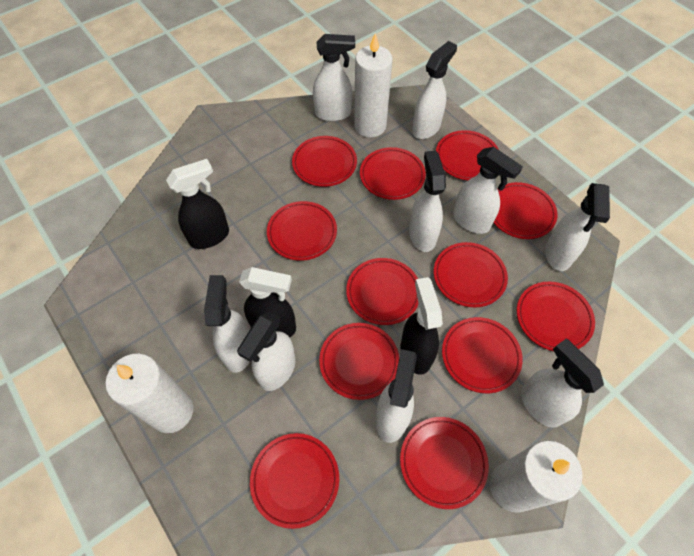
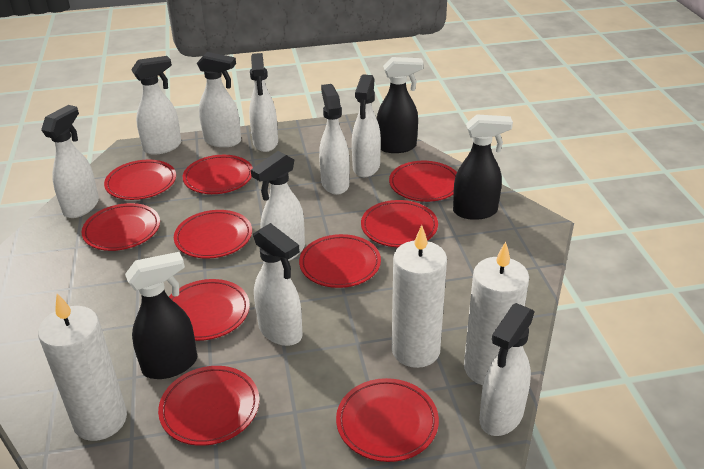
red plate: 12 -> 10

